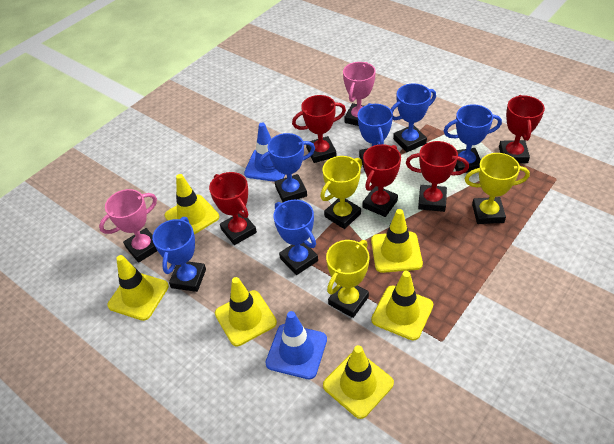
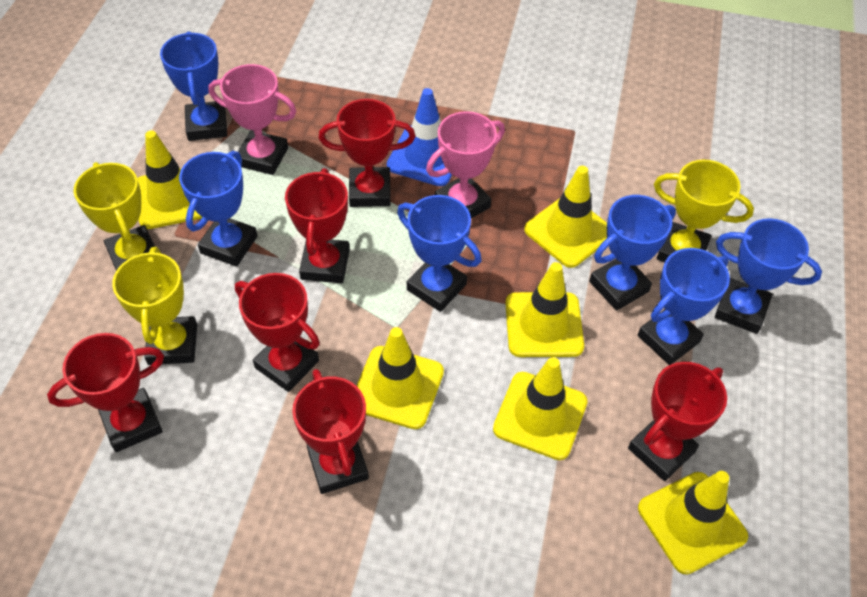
blue traffic cone: 2 -> 1
red trophy: 5 -> 6

